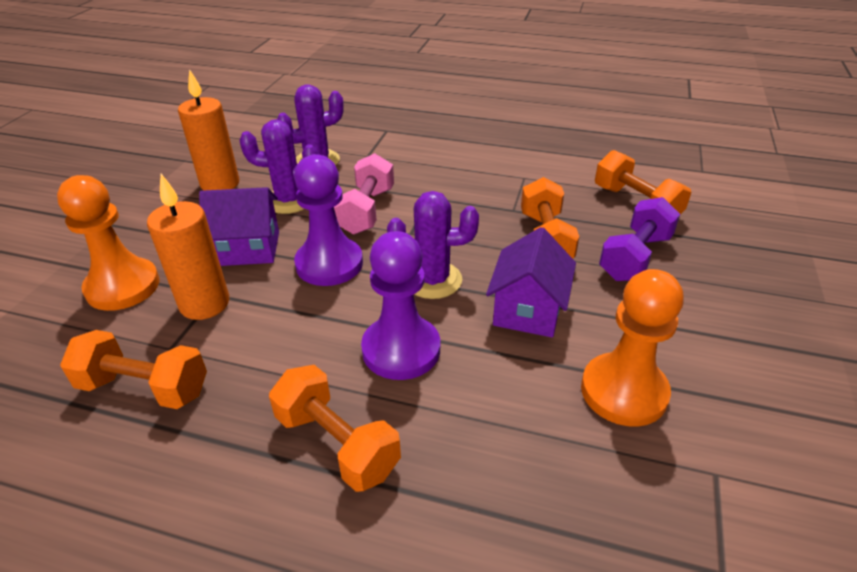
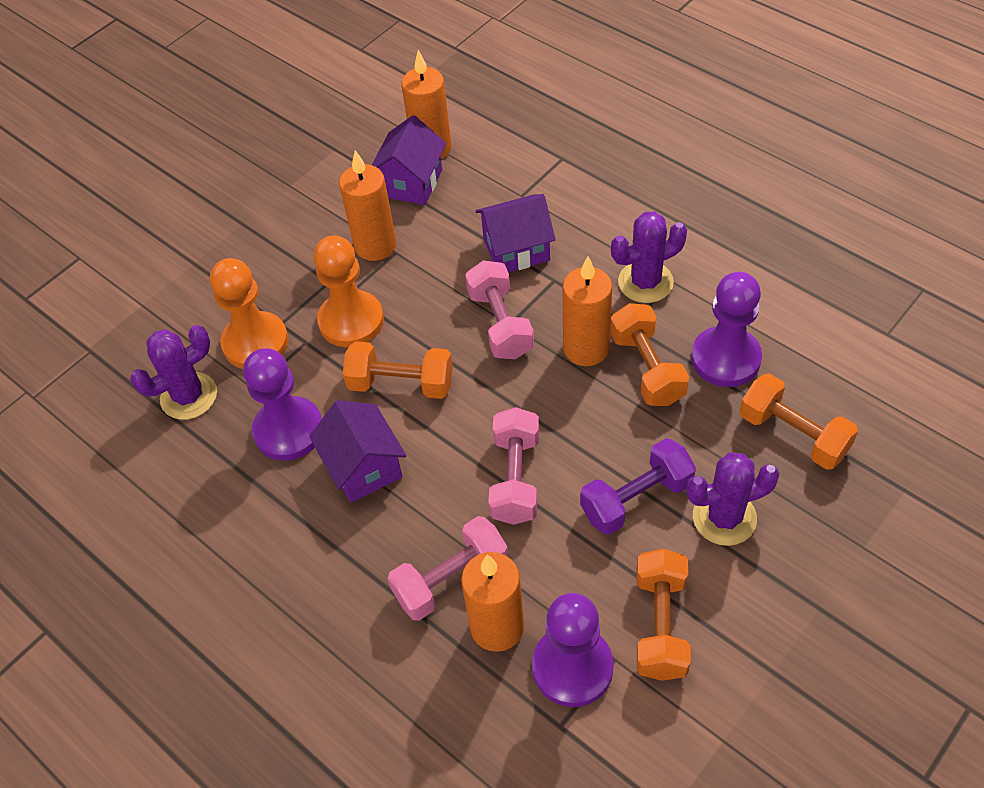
orange candle: 2 -> 4
pink dumbbell: 1 -> 3
purple house: 2 -> 3
purple pawn: 2 -> 3

